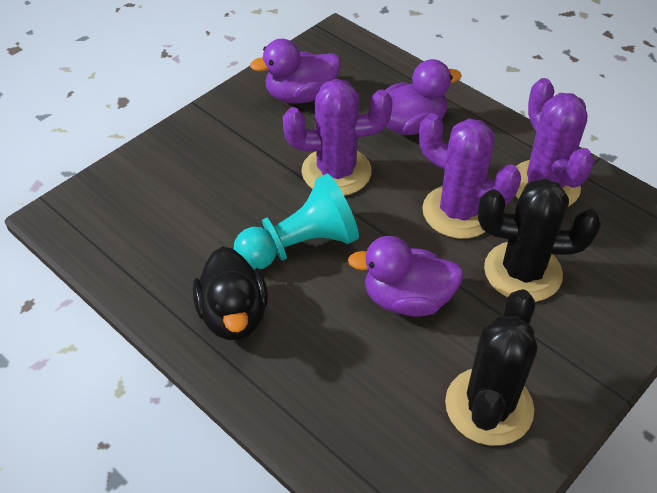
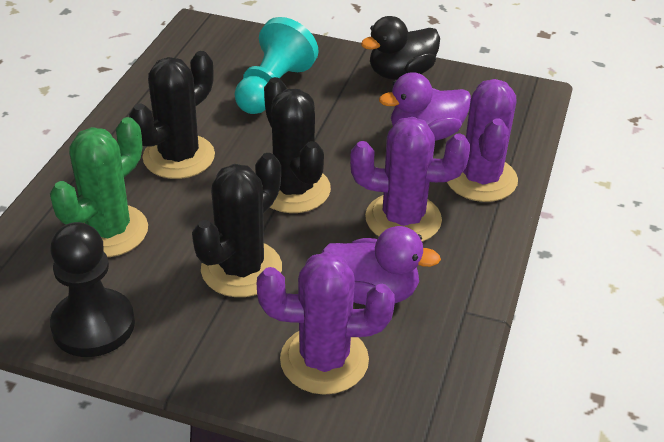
black cactus: 2 -> 3
black pawn: 0 -> 1
green cactus: 0 -> 1
purple duck: 3 -> 2

